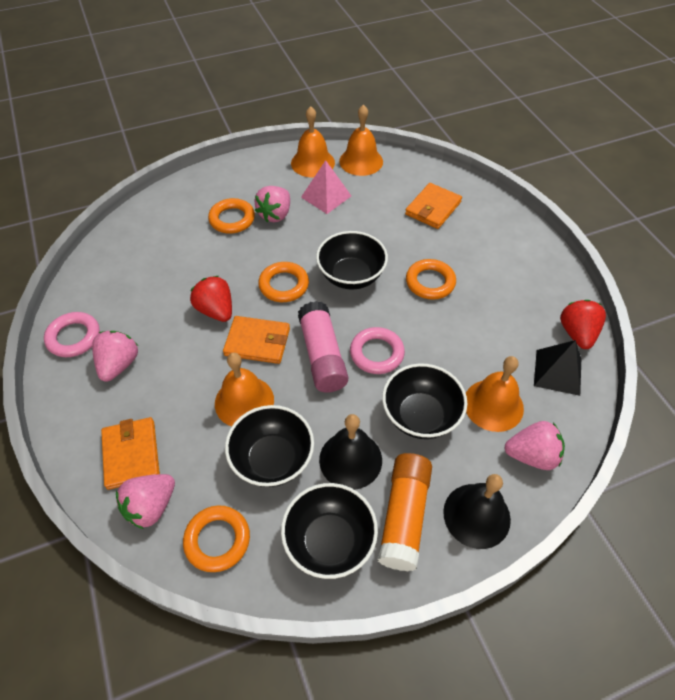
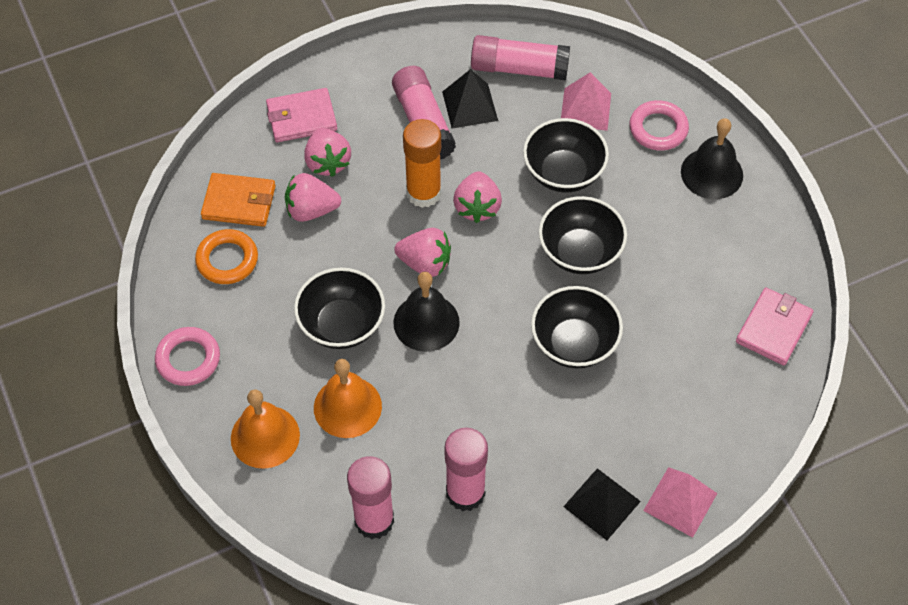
black pyramid: 1 -> 2
orange bell: 4 -> 2
orange ring: 4 -> 1
orange wallet: 3 -> 1
pink glue stick: 1 -> 4
pink pyramid: 1 -> 2
pink wallet: 0 -> 2
red strawberry: 2 -> 0

